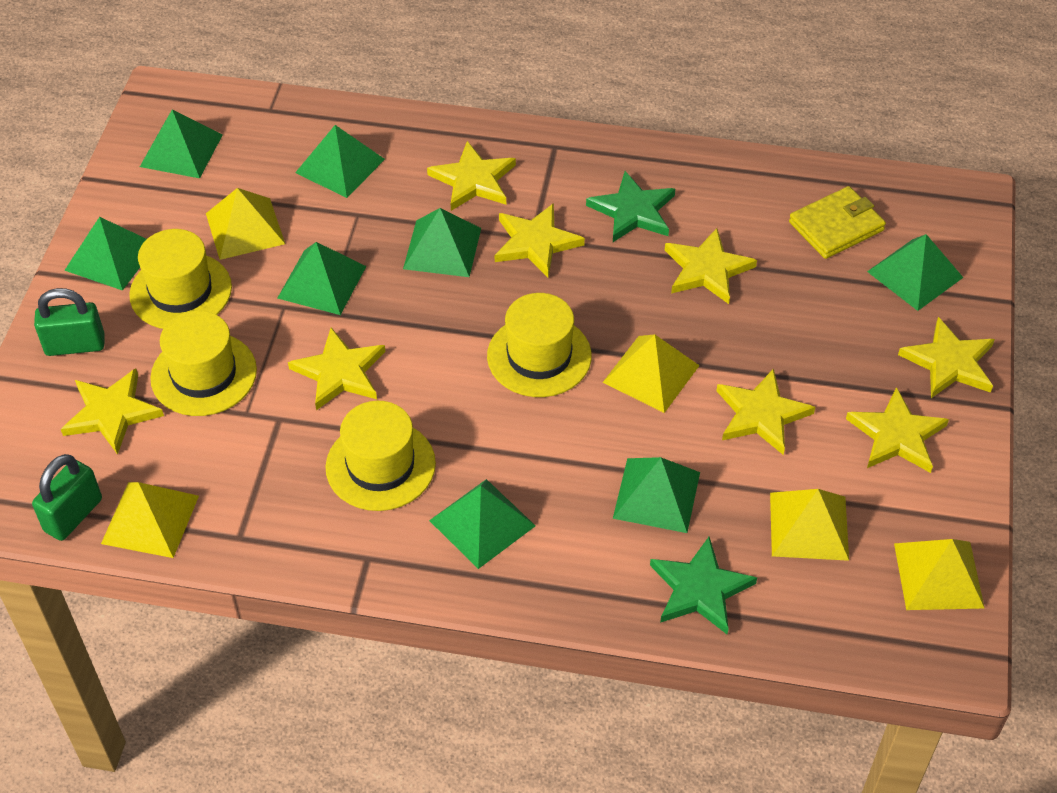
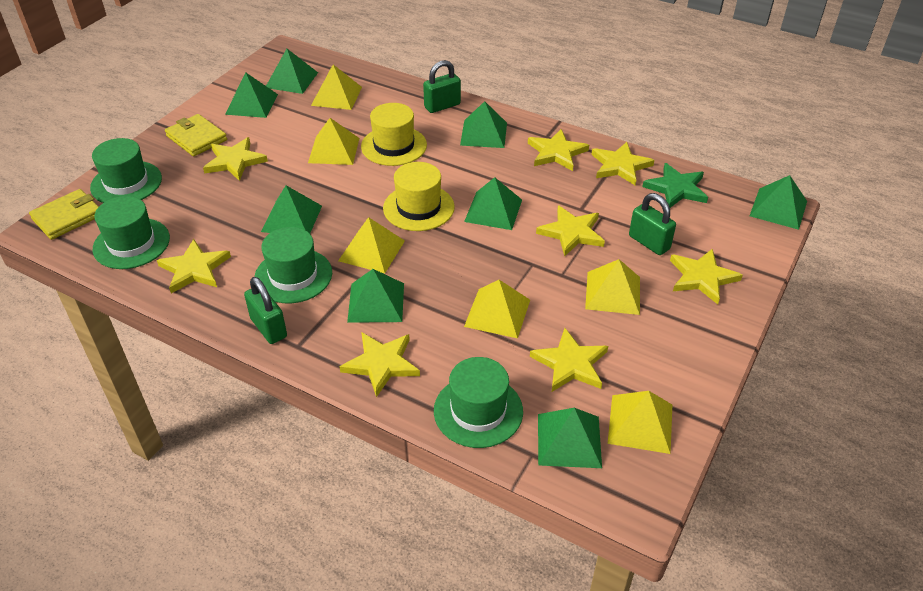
green hat: 0 -> 4
green padlock: 2 -> 3
green star: 2 -> 1
yellow hat: 4 -> 2
yellow pyramid: 5 -> 6
yellow wallet: 1 -> 2

